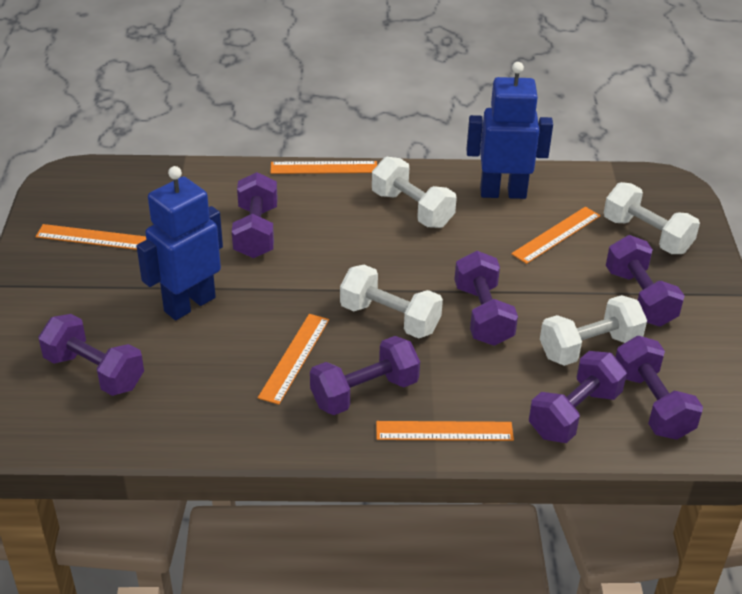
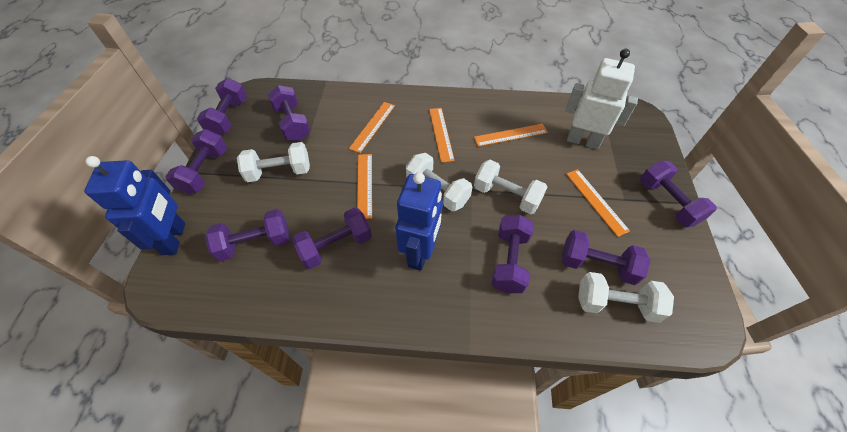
purple dumbbell: 7 -> 8
white robot: 0 -> 1

